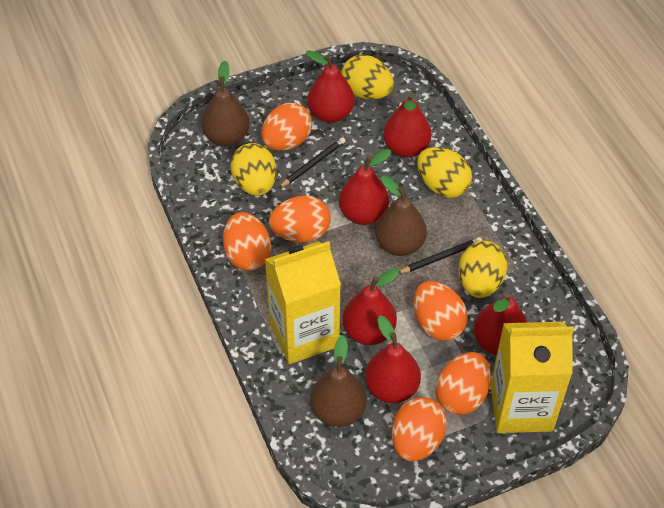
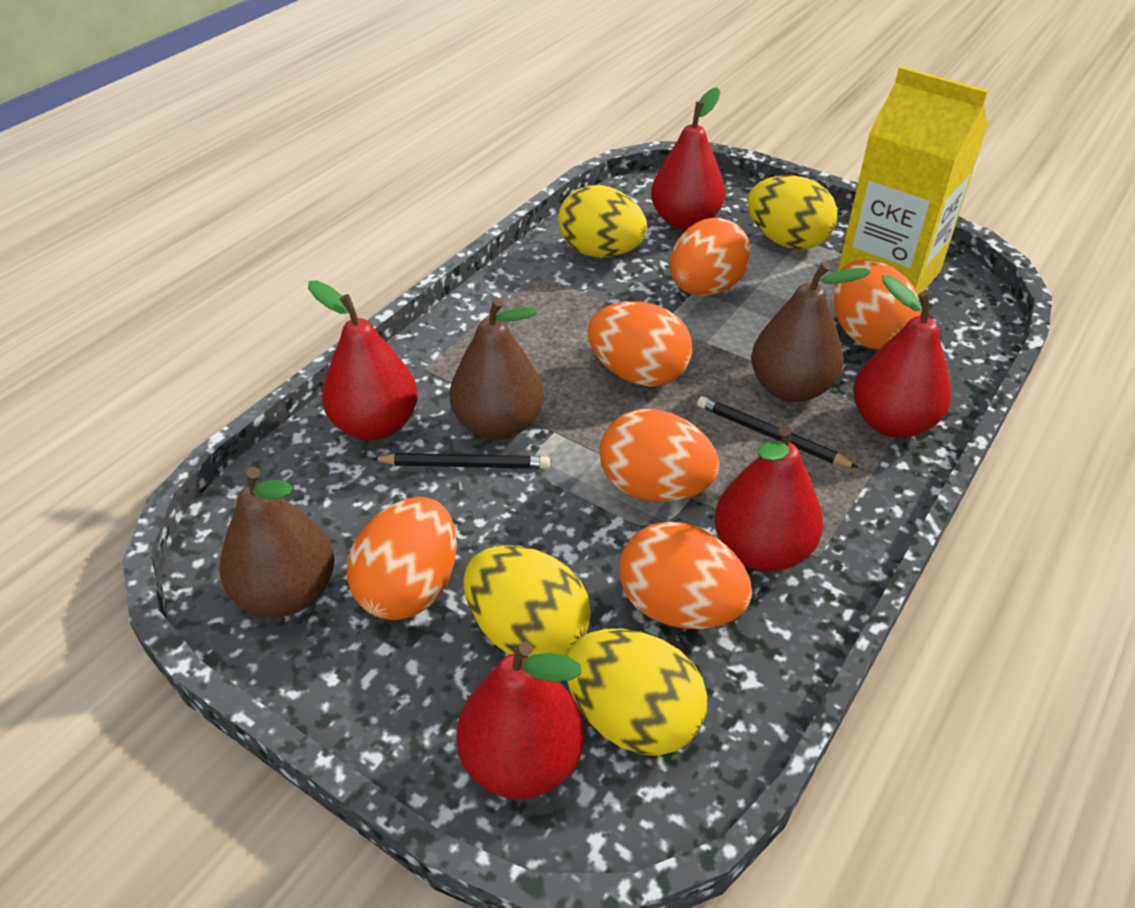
red pear: 6 -> 5
yellow carton: 2 -> 1

